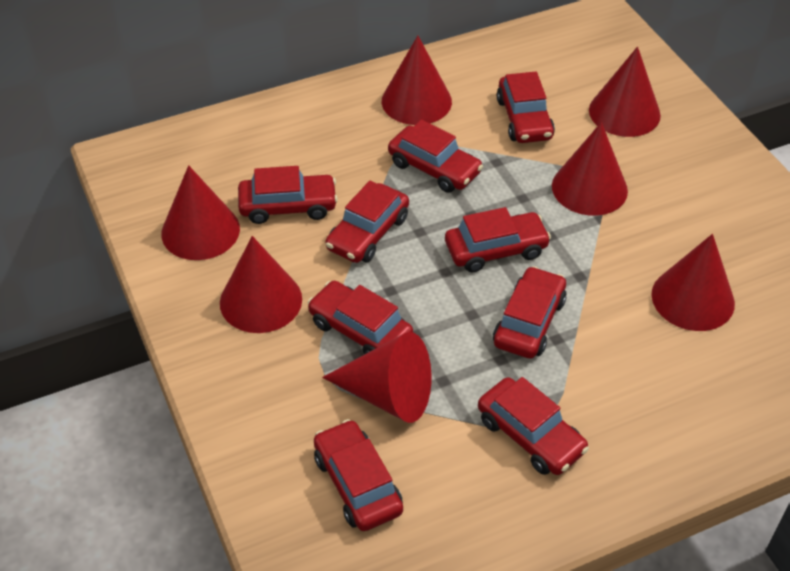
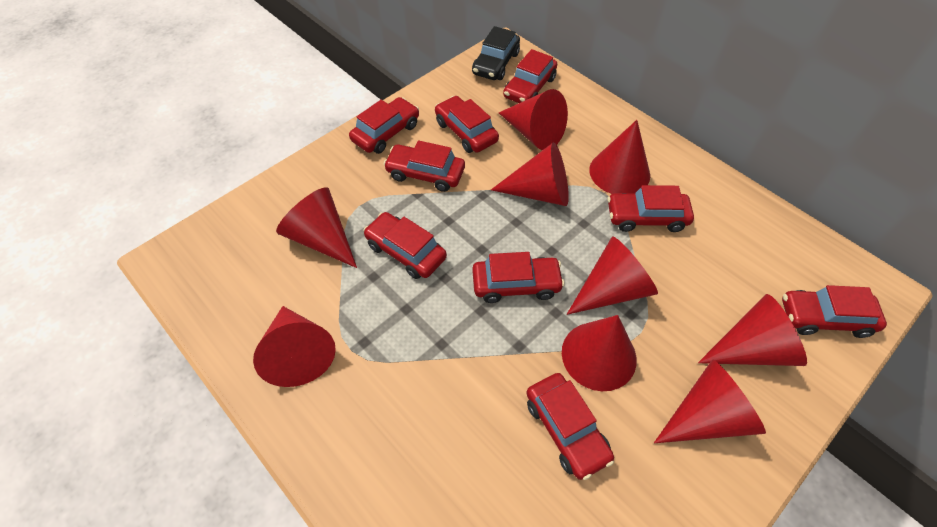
black car: 0 -> 1
red cone: 7 -> 9

